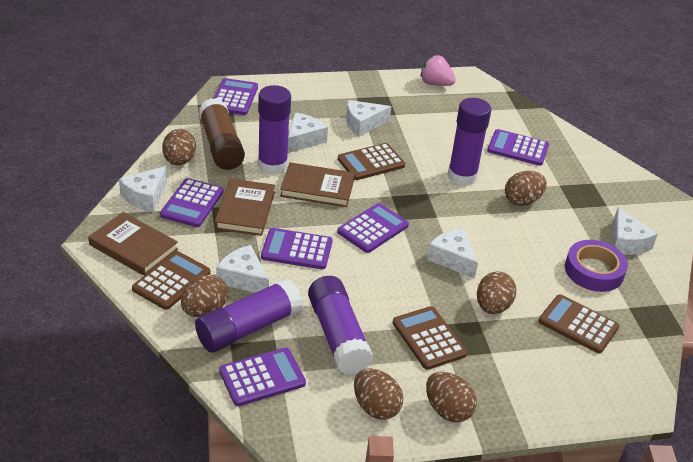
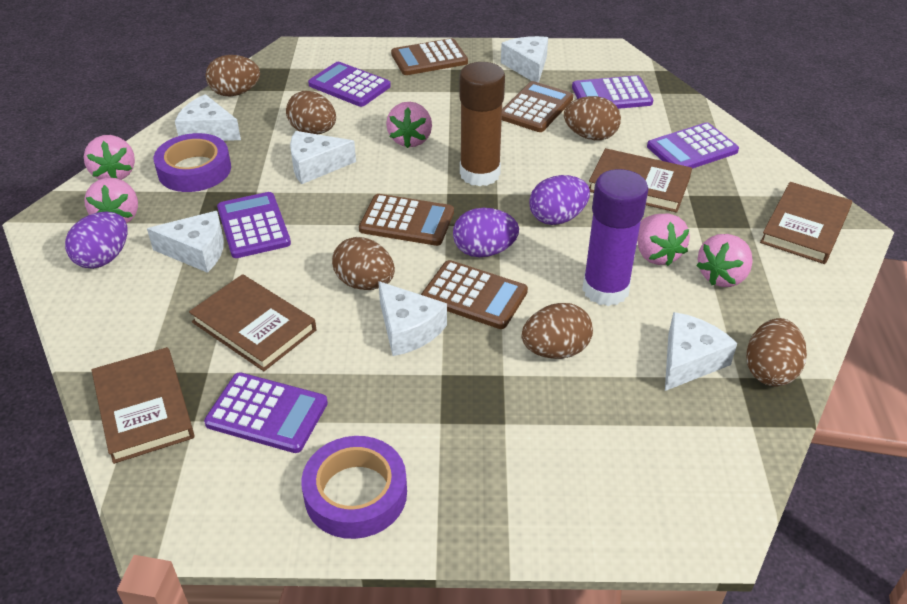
brown book: 3 -> 4
pink strawberry: 1 -> 5
purple calculator: 6 -> 5
purple egg: 0 -> 3
purple glue stick: 4 -> 1
purple tape: 1 -> 2

